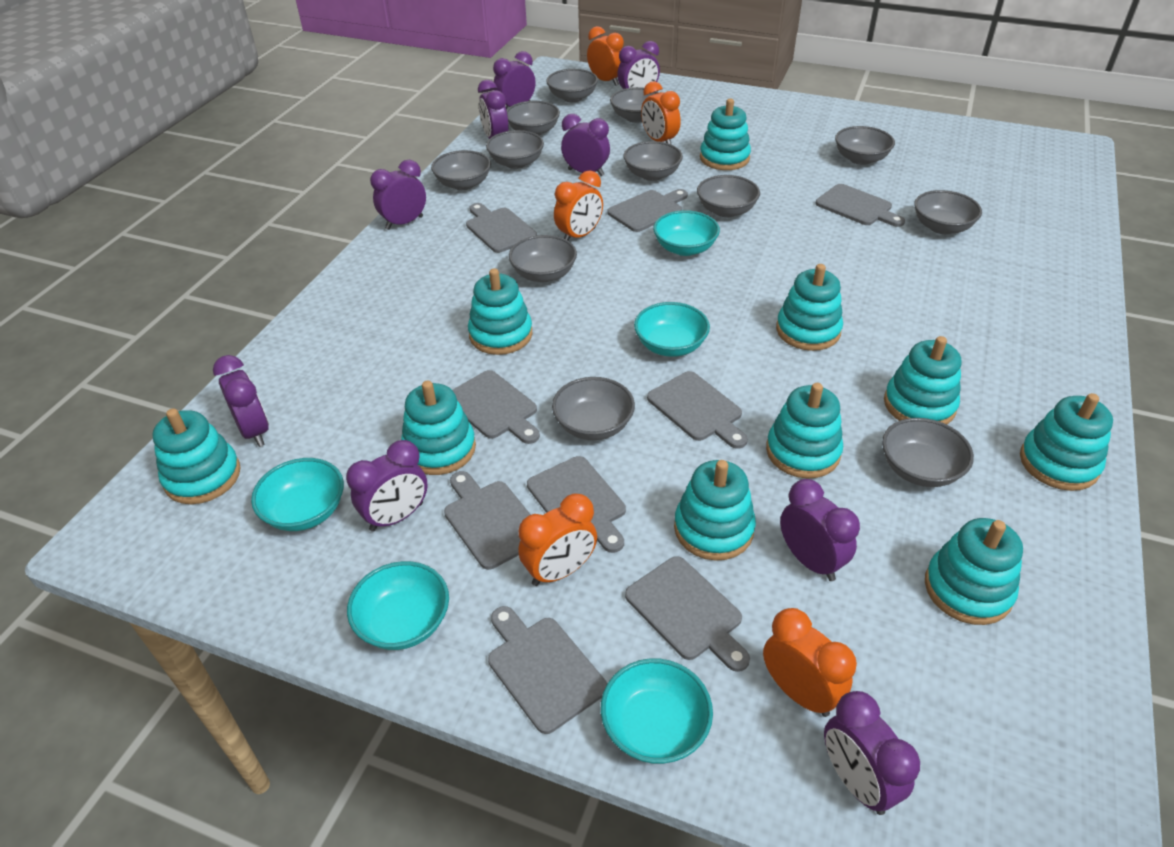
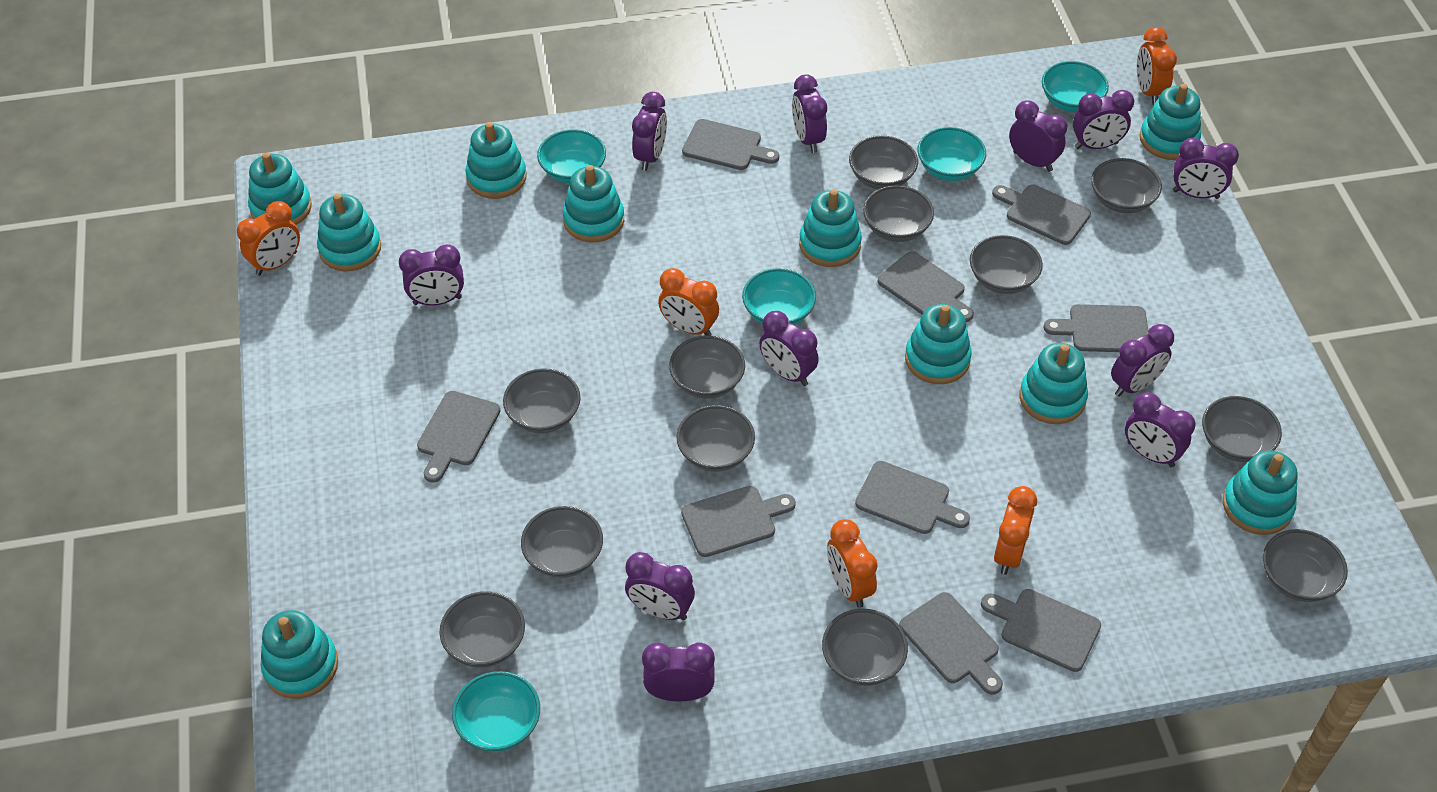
purple clock: 9 -> 11

